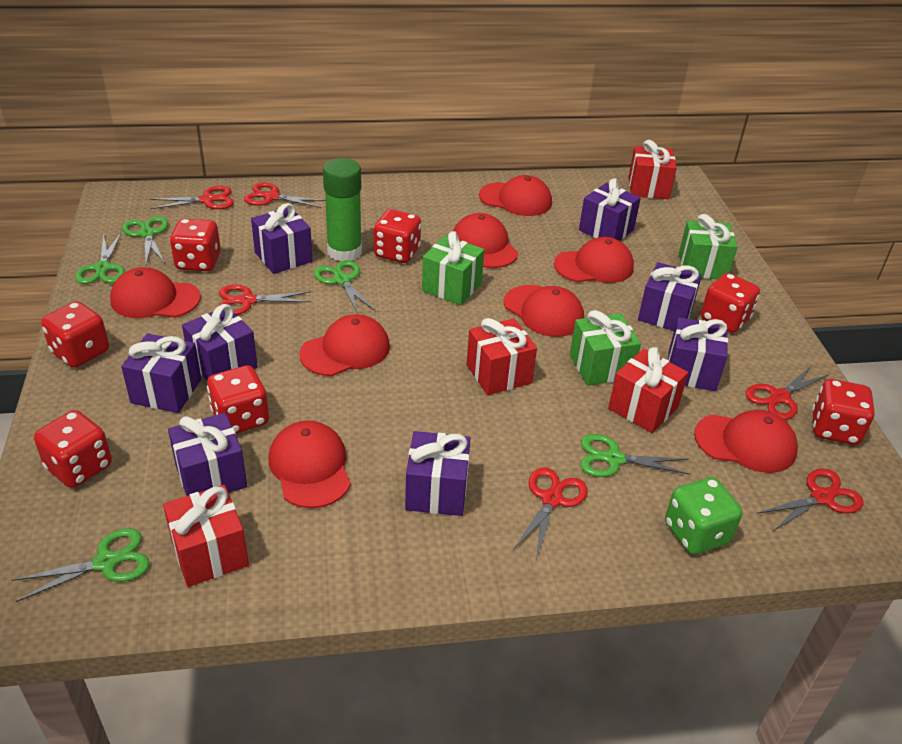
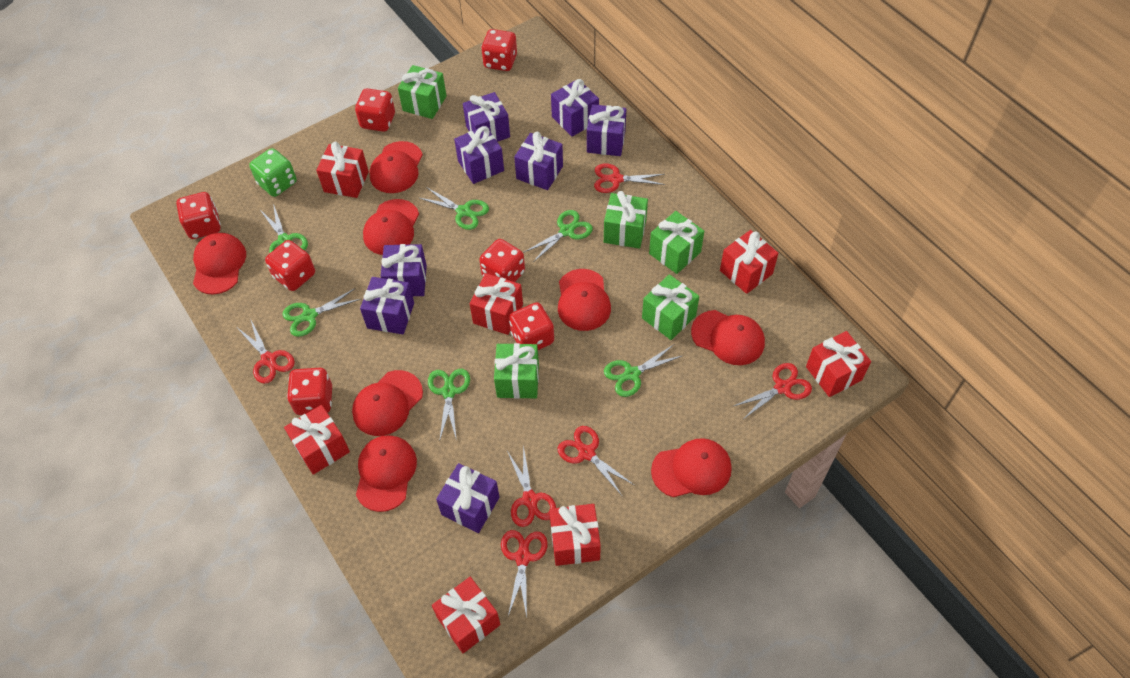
green gift: 3 -> 5
green glue stick: 1 -> 0
green scissors: 5 -> 6
red gift: 4 -> 7

